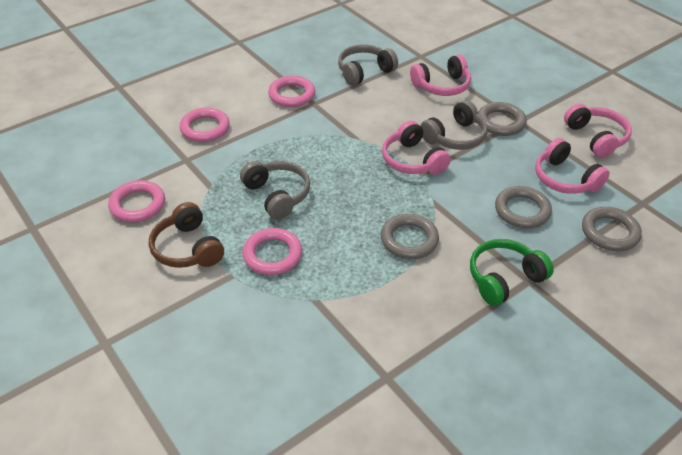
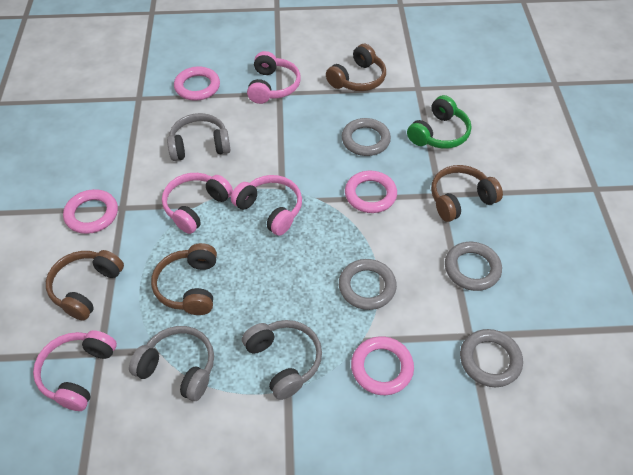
brown headphones: 1 -> 4

